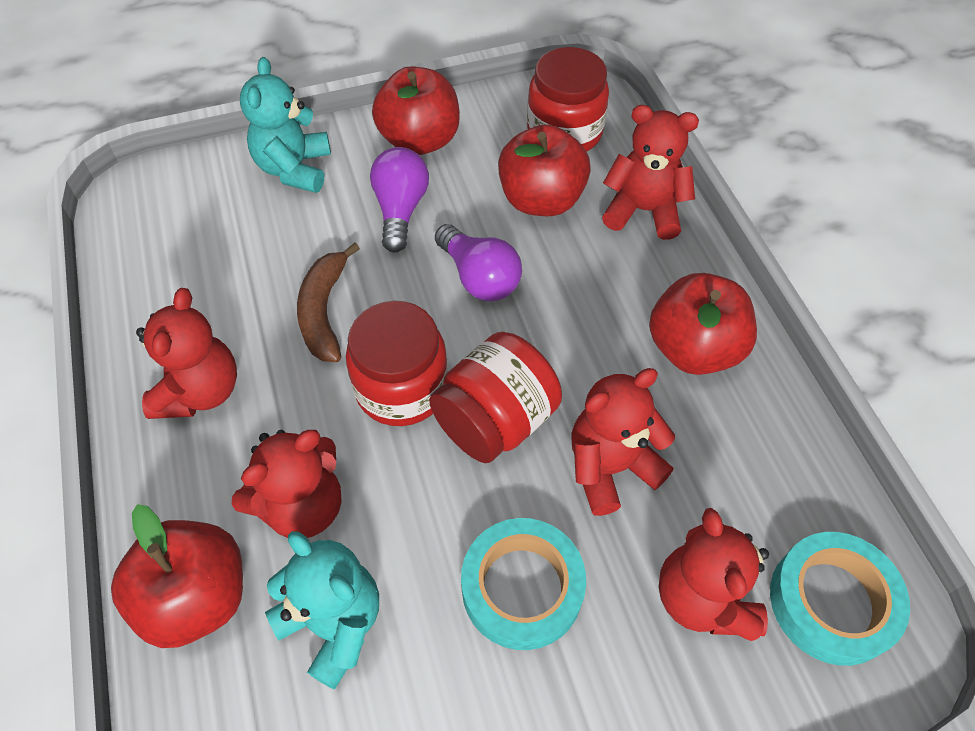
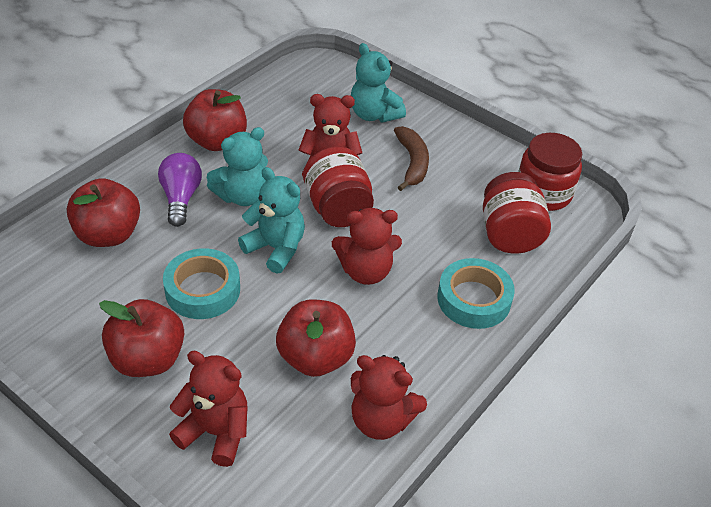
purple light bulb: 2 -> 1
red teddy bear: 5 -> 4
turquoise teddy bear: 2 -> 3

